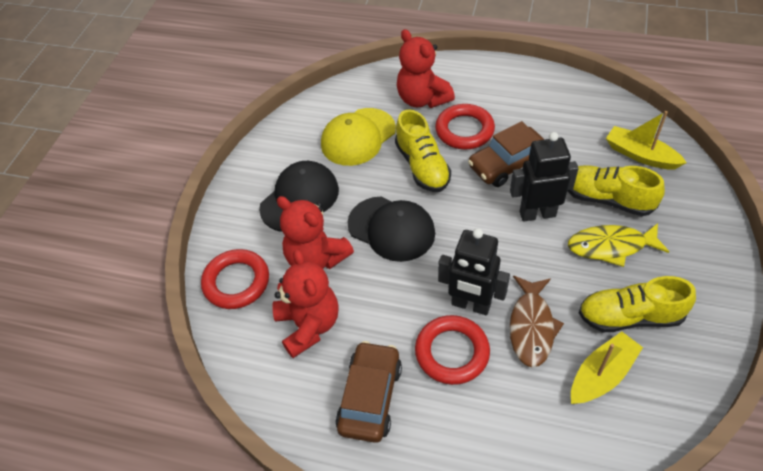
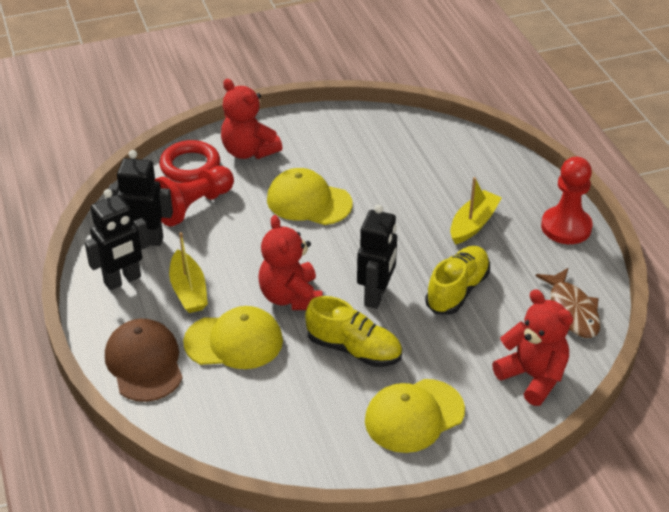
black cap: 2 -> 0
black robot: 2 -> 3
brown cap: 0 -> 1
brown car: 2 -> 0
red pawn: 0 -> 2
red ring: 3 -> 1
yellow cap: 1 -> 3
yellow fish: 1 -> 0
yellow shoe: 3 -> 2

